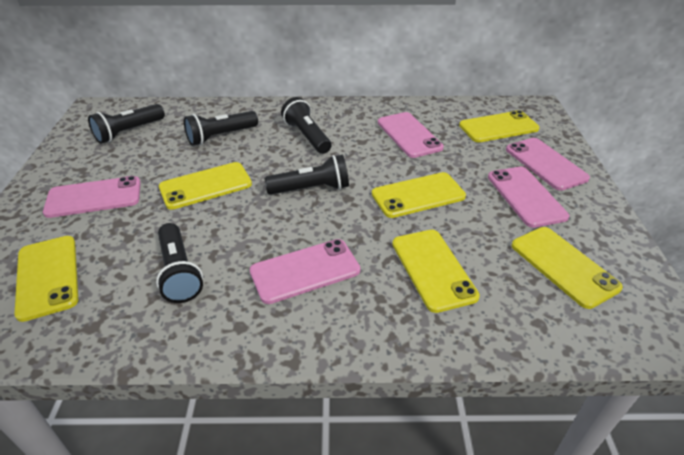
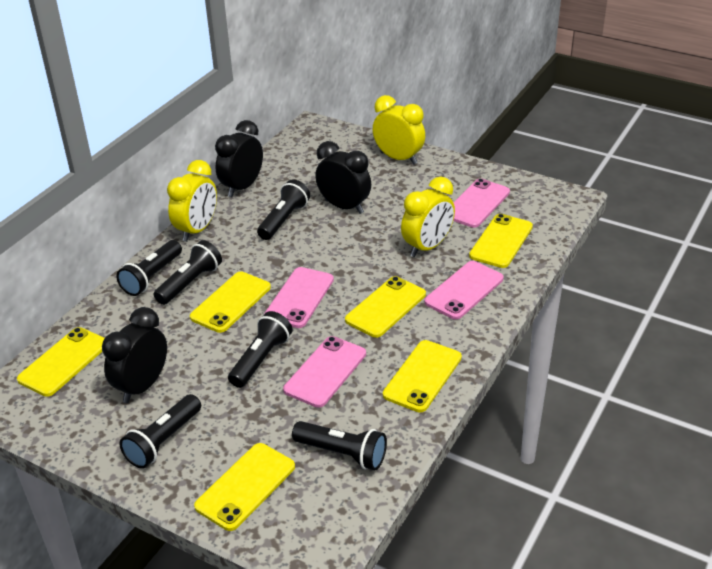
black clock: 0 -> 3
black flashlight: 5 -> 6
pink phone: 5 -> 4
yellow clock: 0 -> 3

